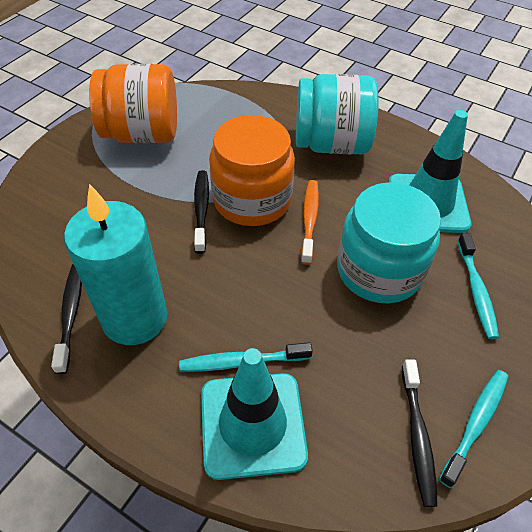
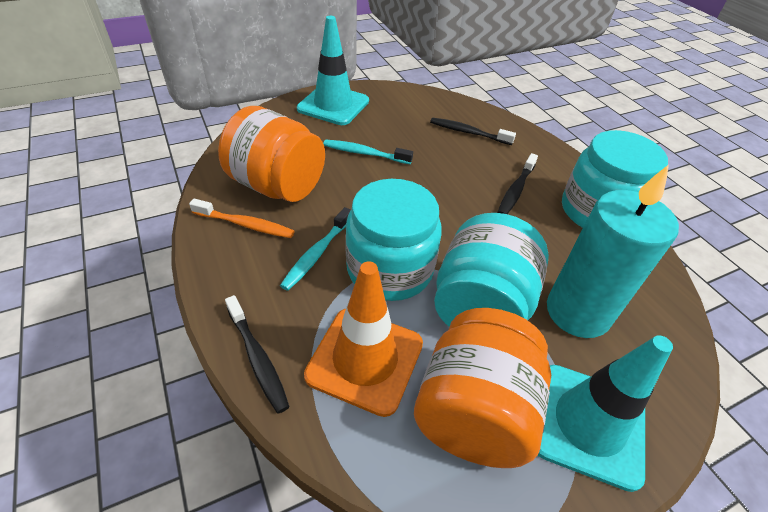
orange traffic cone: 0 -> 1
turquoise jar: 2 -> 3
turquoise toothbrush: 3 -> 2

